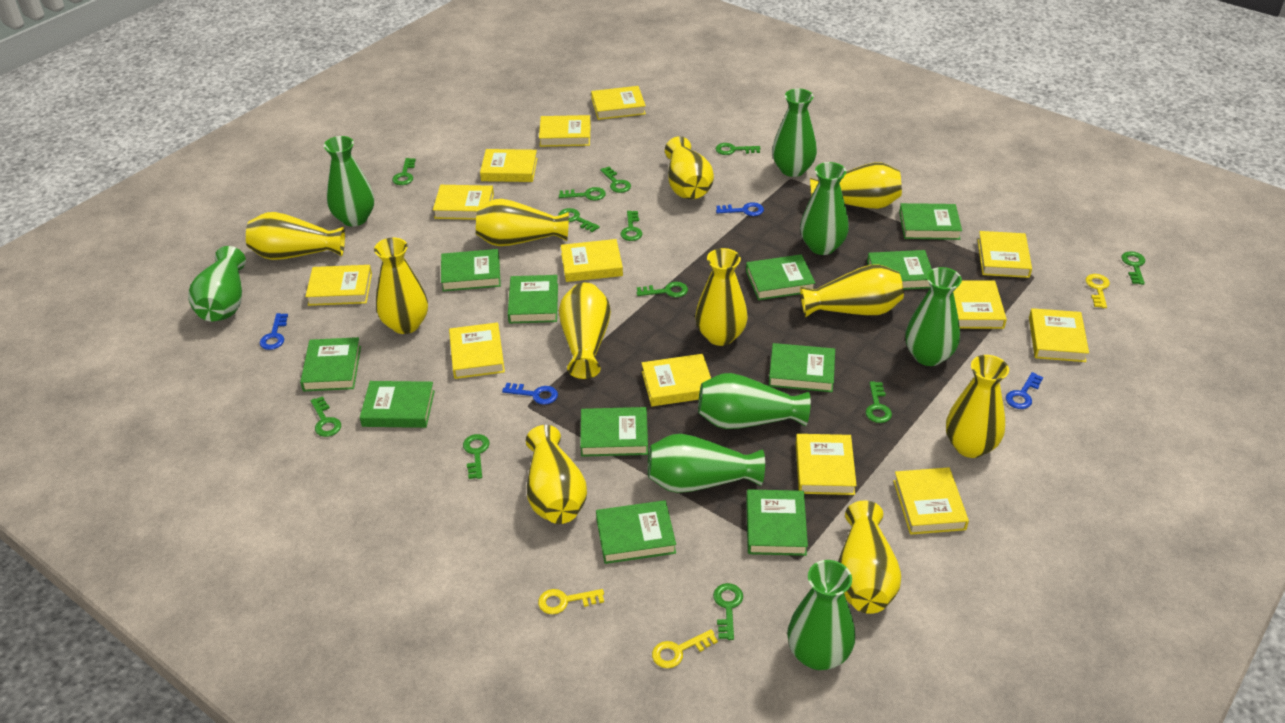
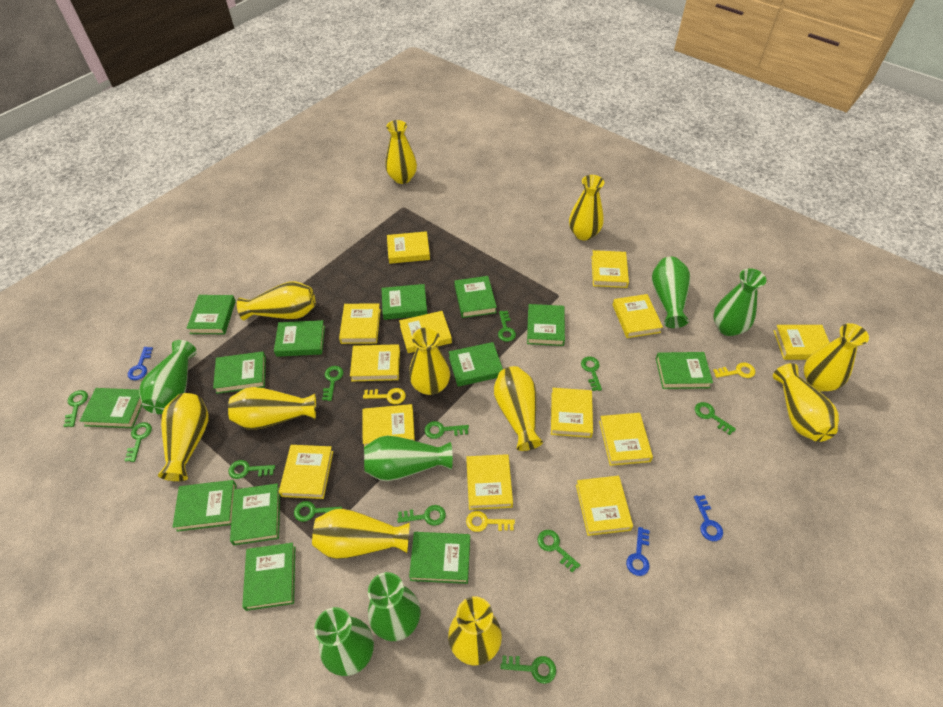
blue key: 4 -> 3
green book: 11 -> 13
green vase: 8 -> 6

